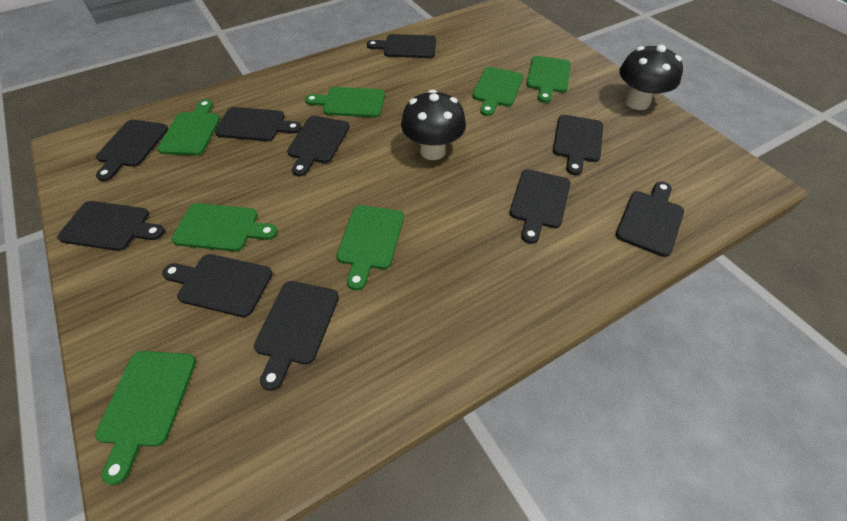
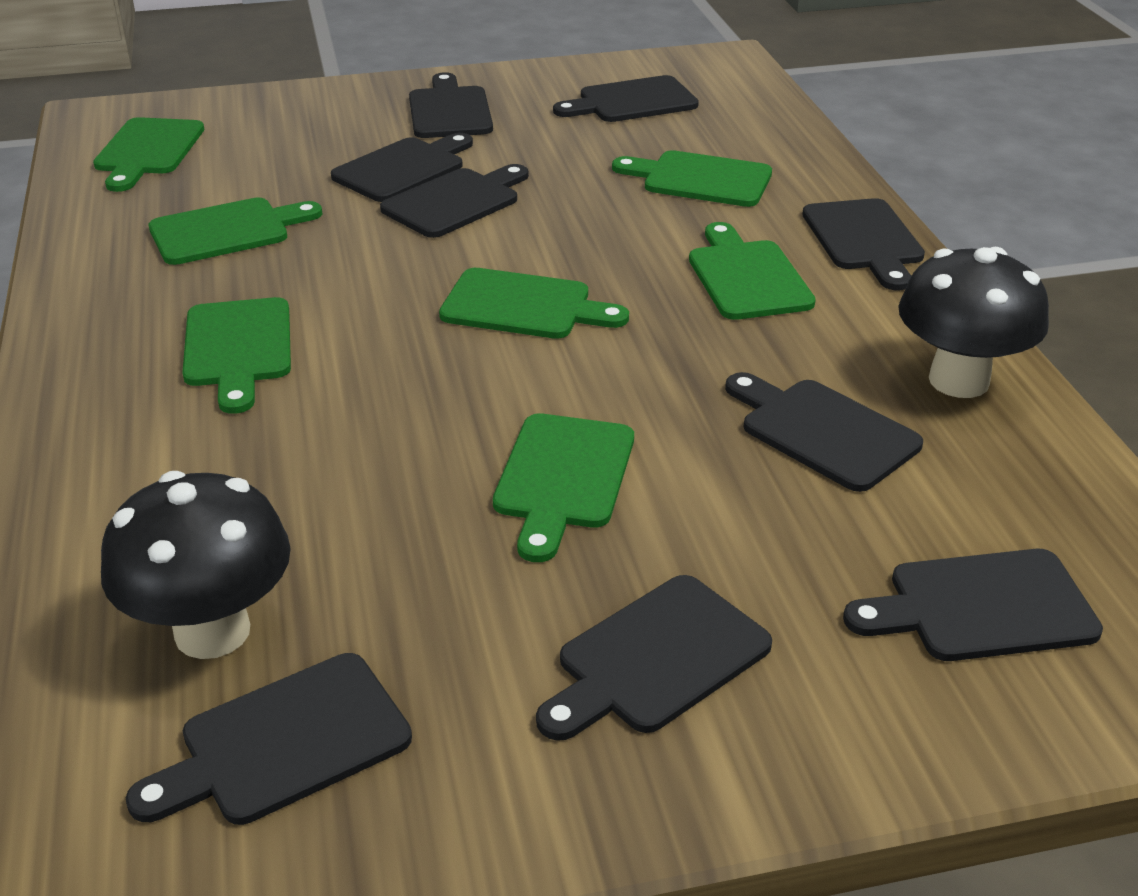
black cutting board: 10 -> 9

